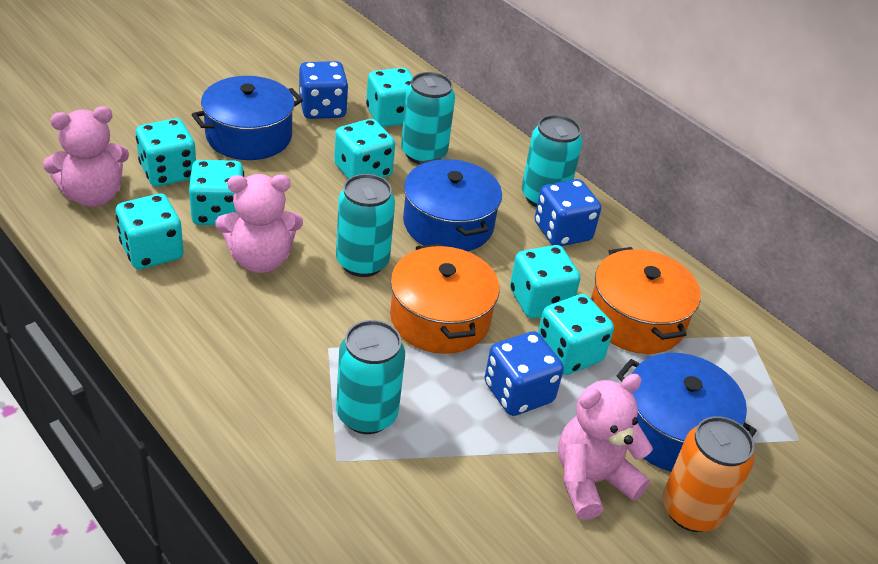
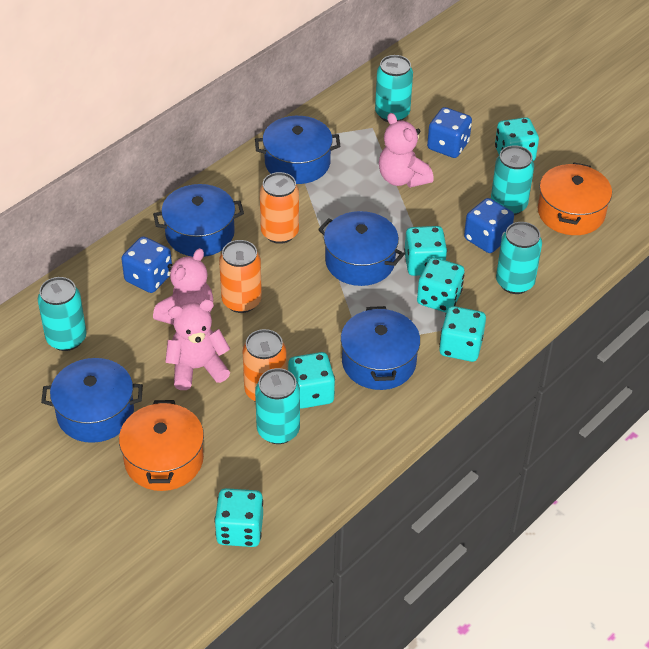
blue pot: 3 -> 5
orange can: 1 -> 3
turquoise can: 4 -> 5
turquoise dice: 7 -> 6

